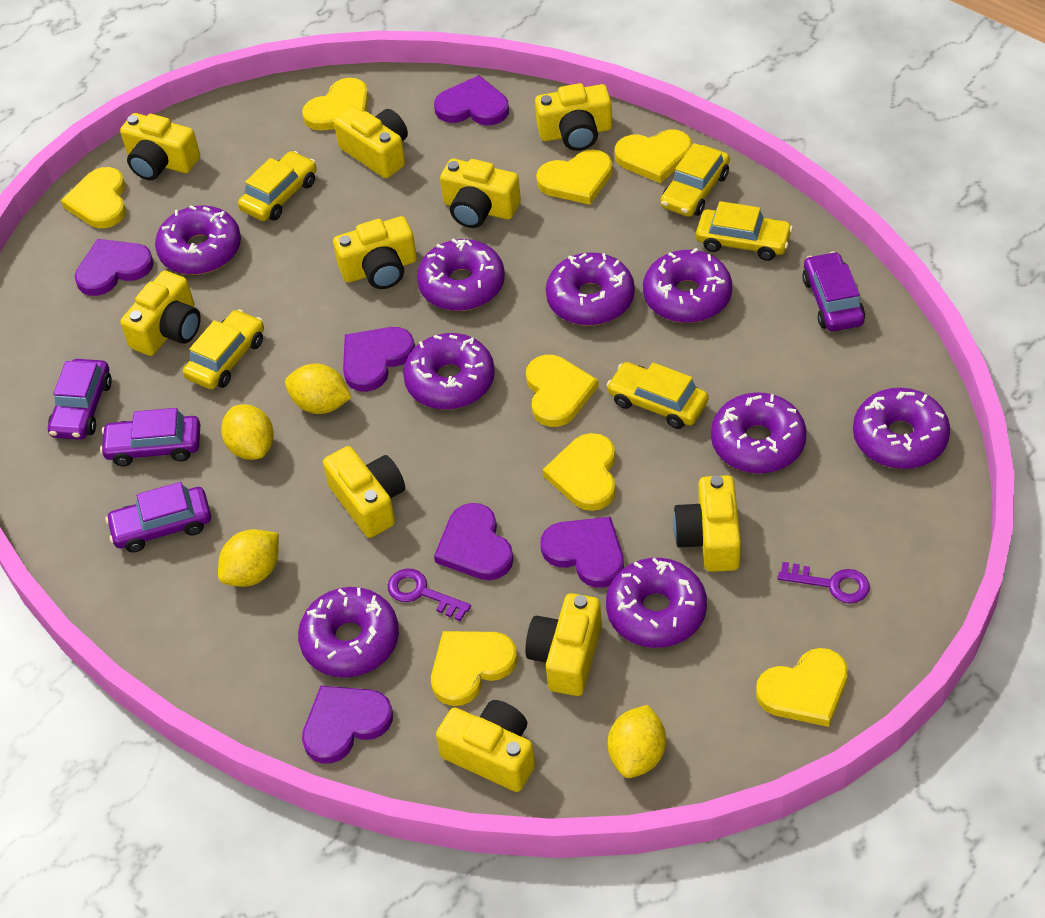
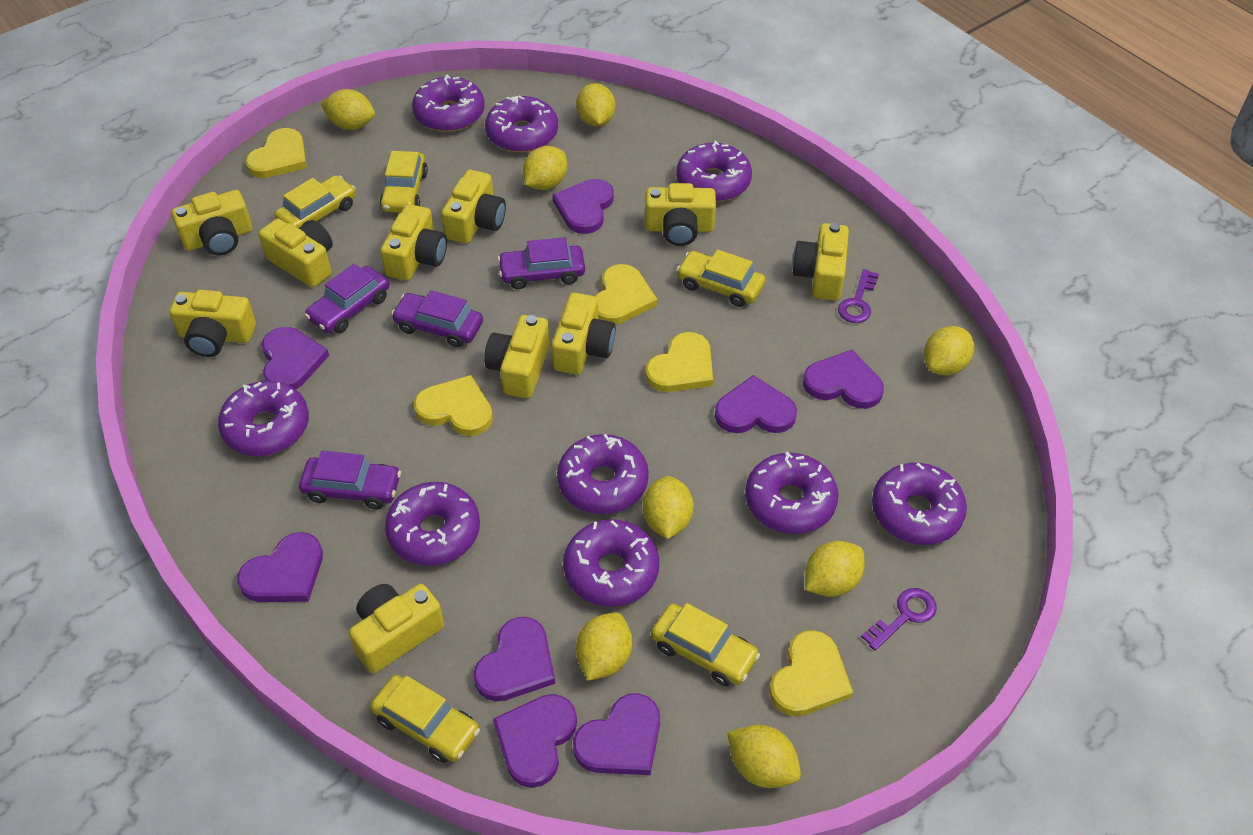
purple heart: 6 -> 8
yellow heart: 8 -> 5
yellow lemon: 4 -> 8

